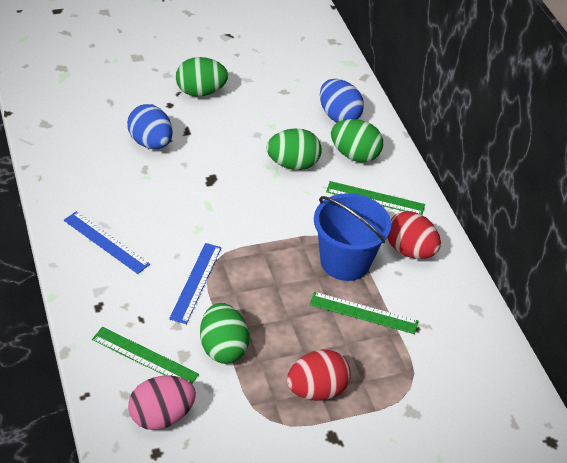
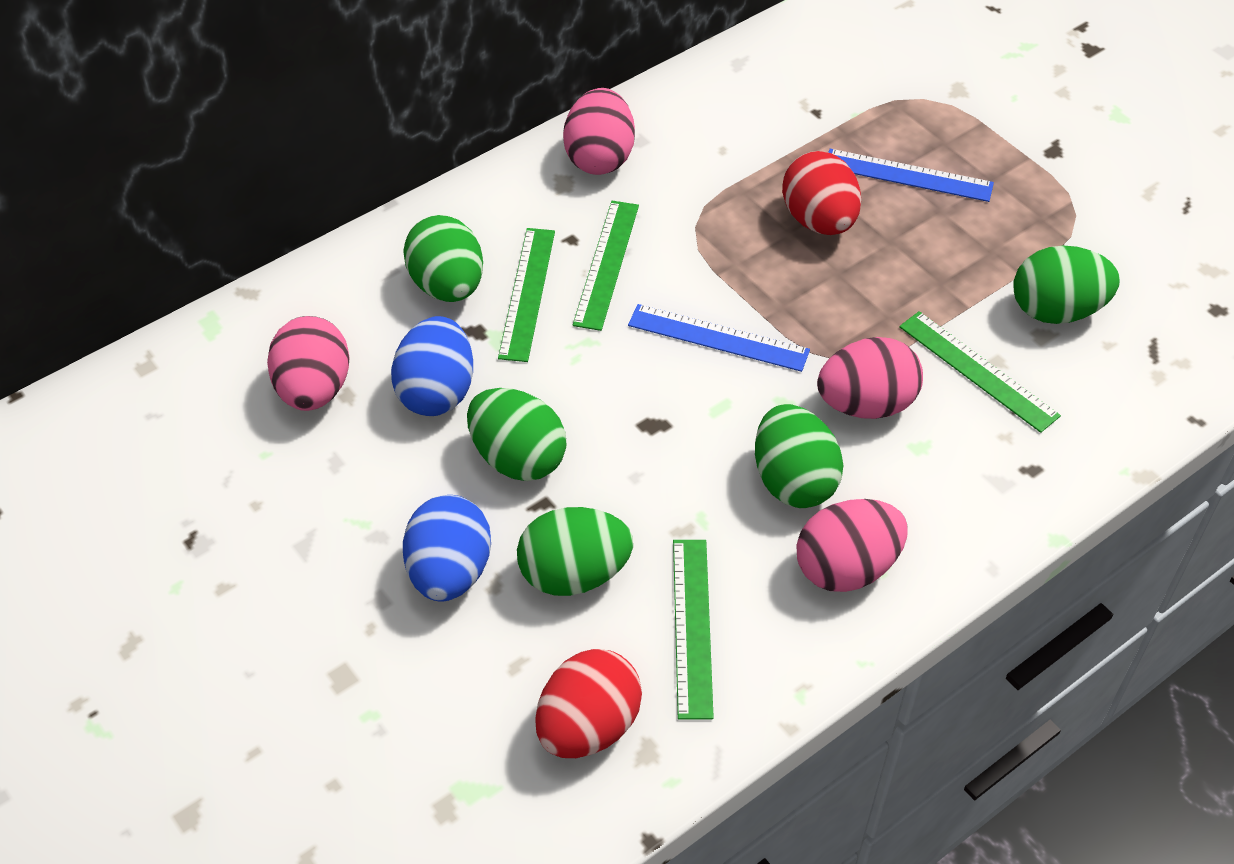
blue bucket: 1 -> 0
green egg: 4 -> 5
green ruler: 3 -> 4
pink egg: 1 -> 4

